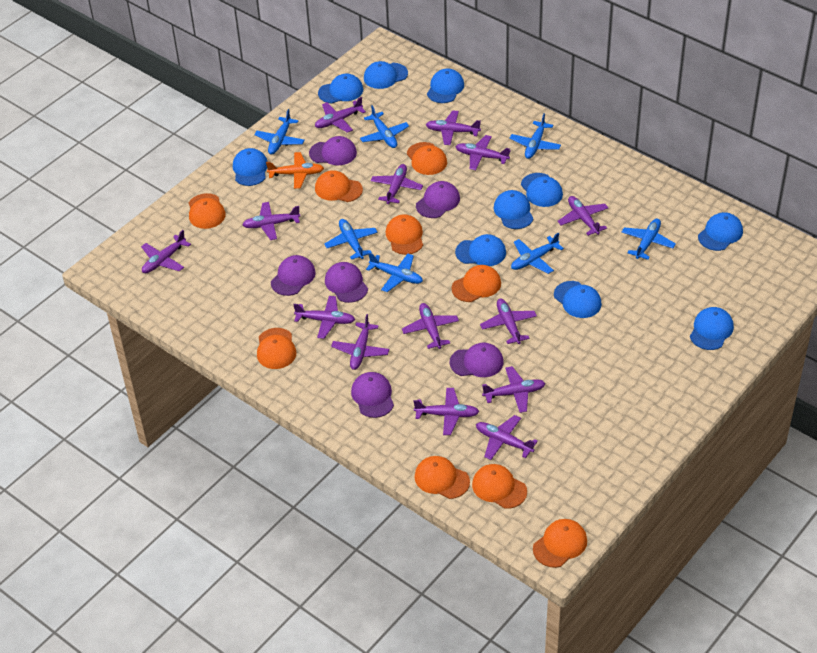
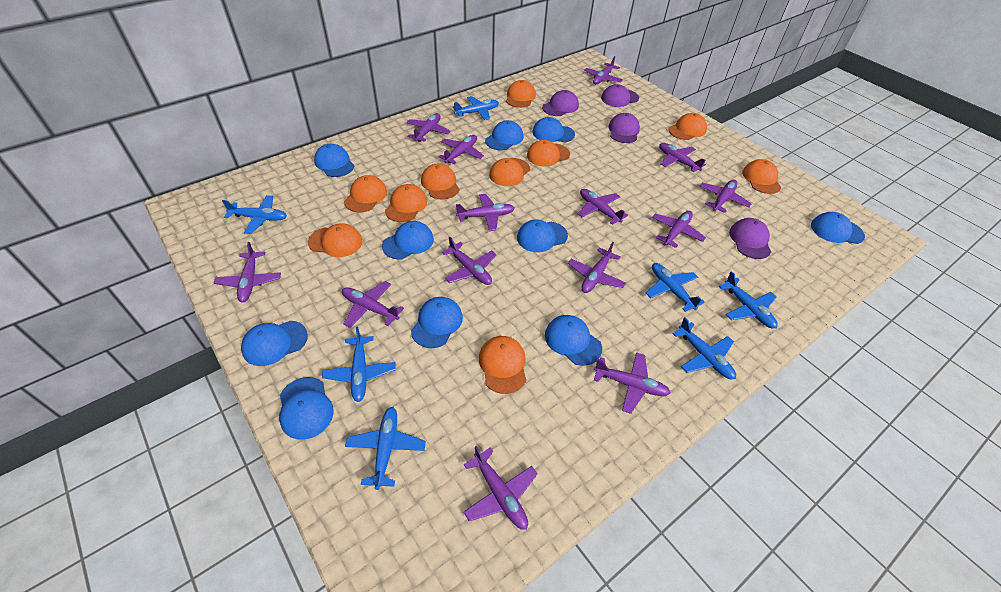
orange cap: 9 -> 10
orange plane: 1 -> 0
purple cap: 6 -> 4

